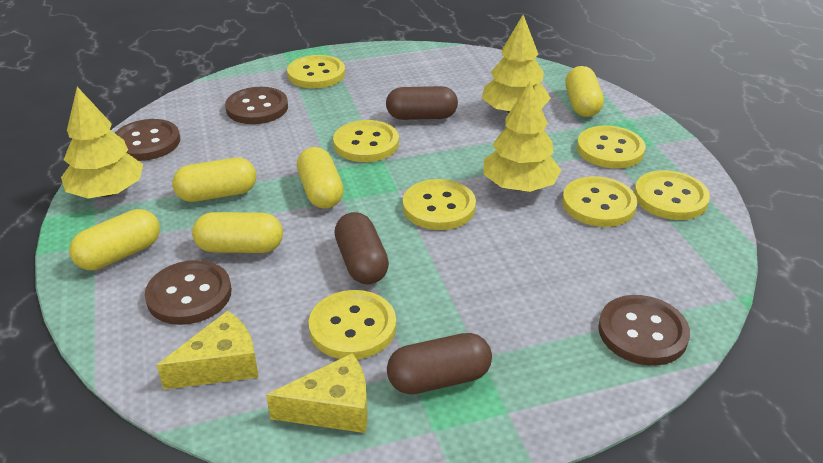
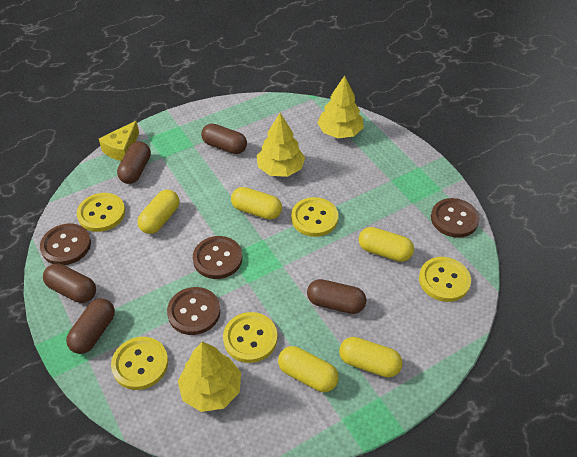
brown capsule: 3 -> 5
yellow button: 7 -> 5
yellow cheese: 2 -> 1

